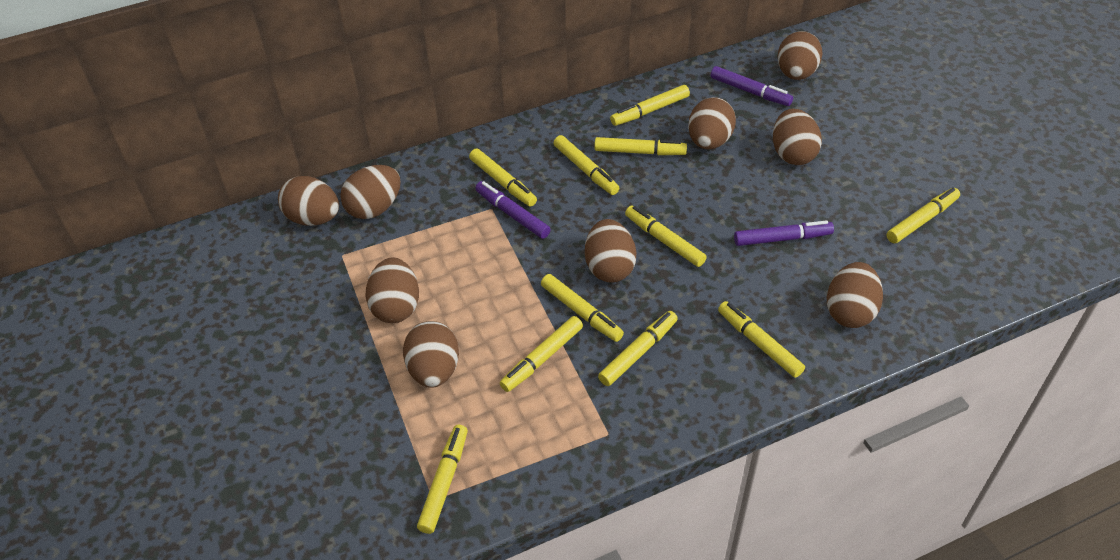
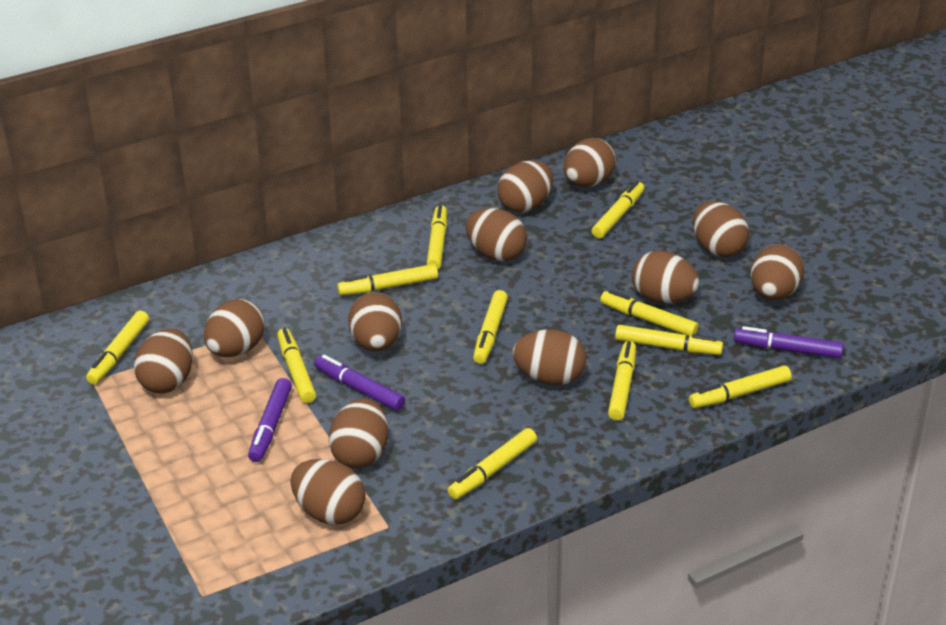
brown egg: 9 -> 12

